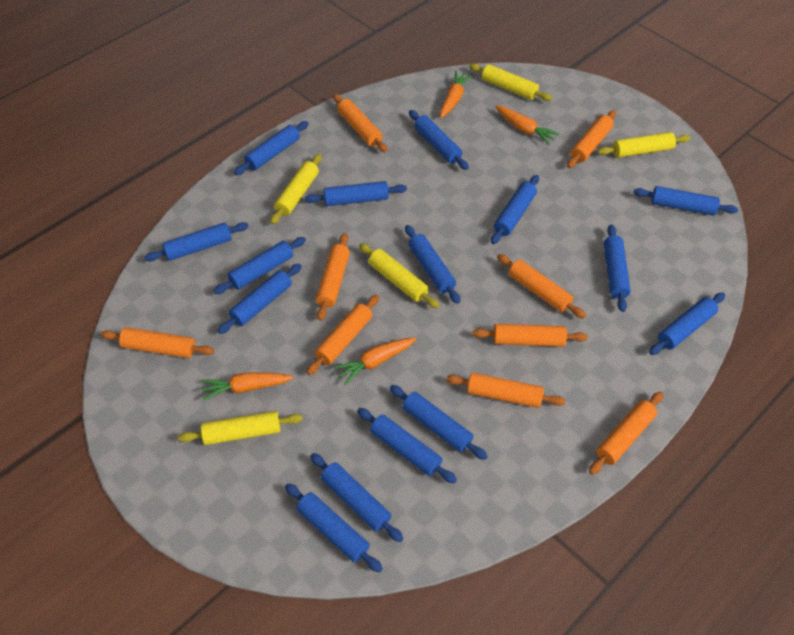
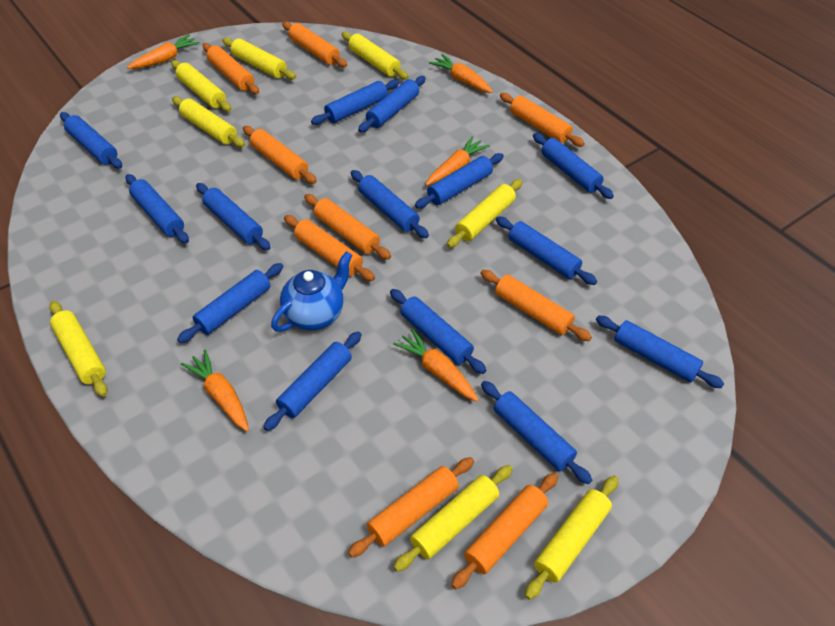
blue rolling pin: 15 -> 14
blue teapot: 0 -> 1
orange carrot: 4 -> 5
yellow rolling pin: 5 -> 8

